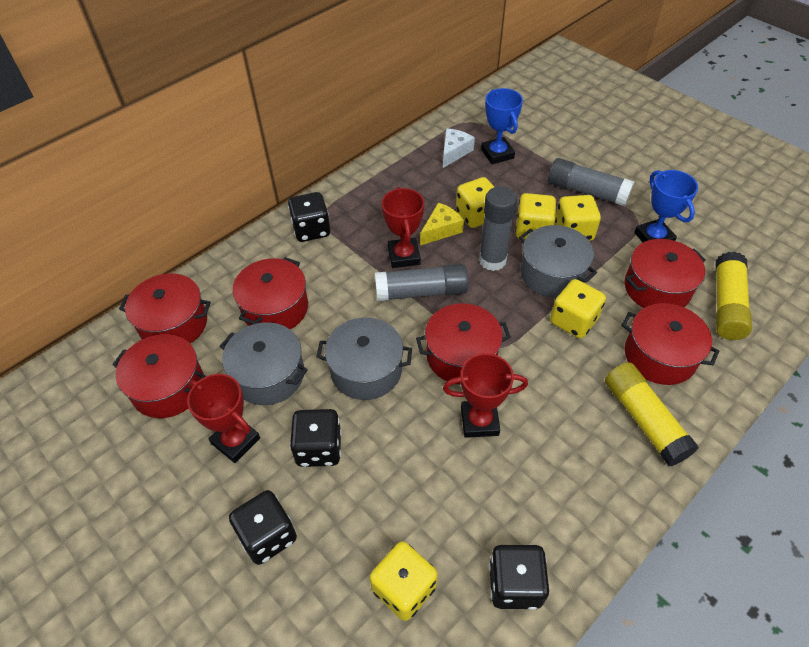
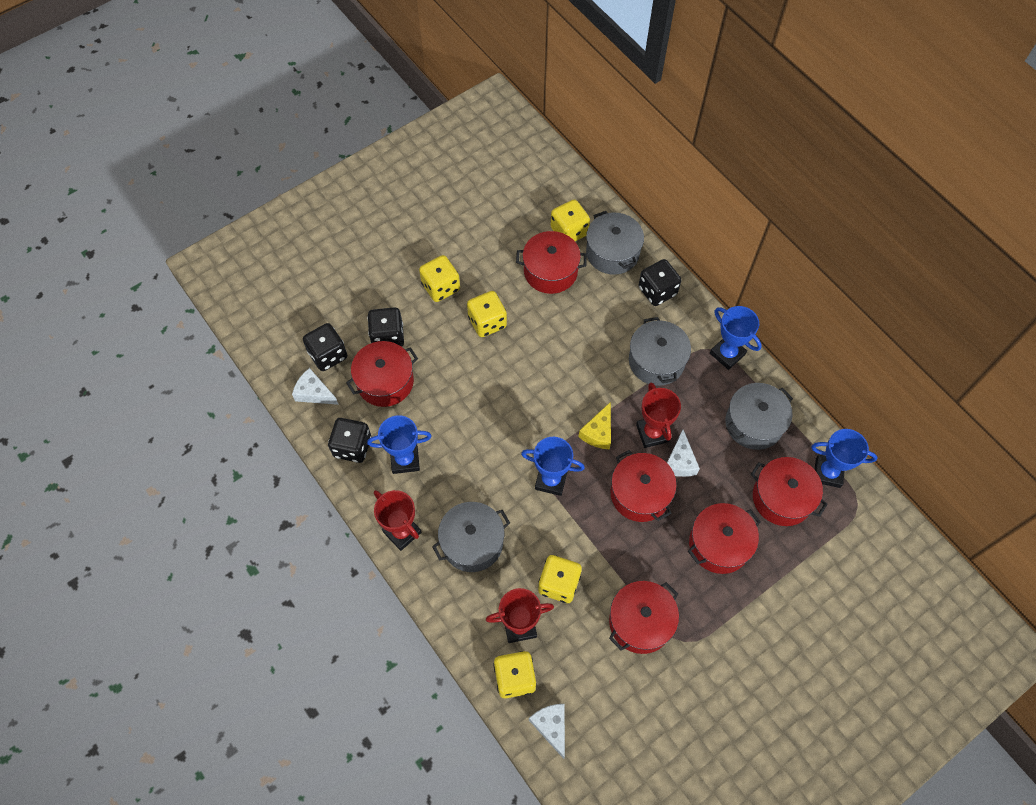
blue trophy: 2 -> 4
grey glue stick: 3 -> 0
grey pot: 3 -> 4
white cheese: 1 -> 3
yellow glue stick: 2 -> 0

